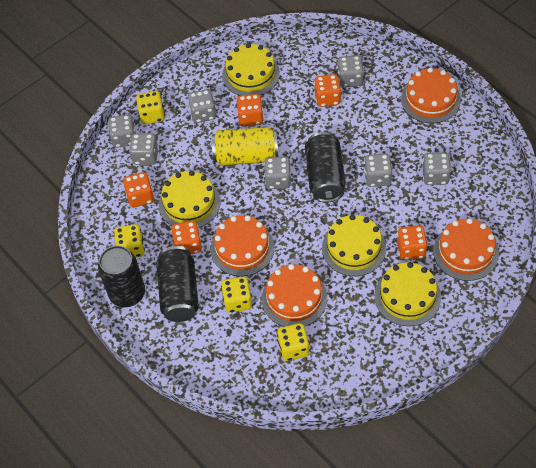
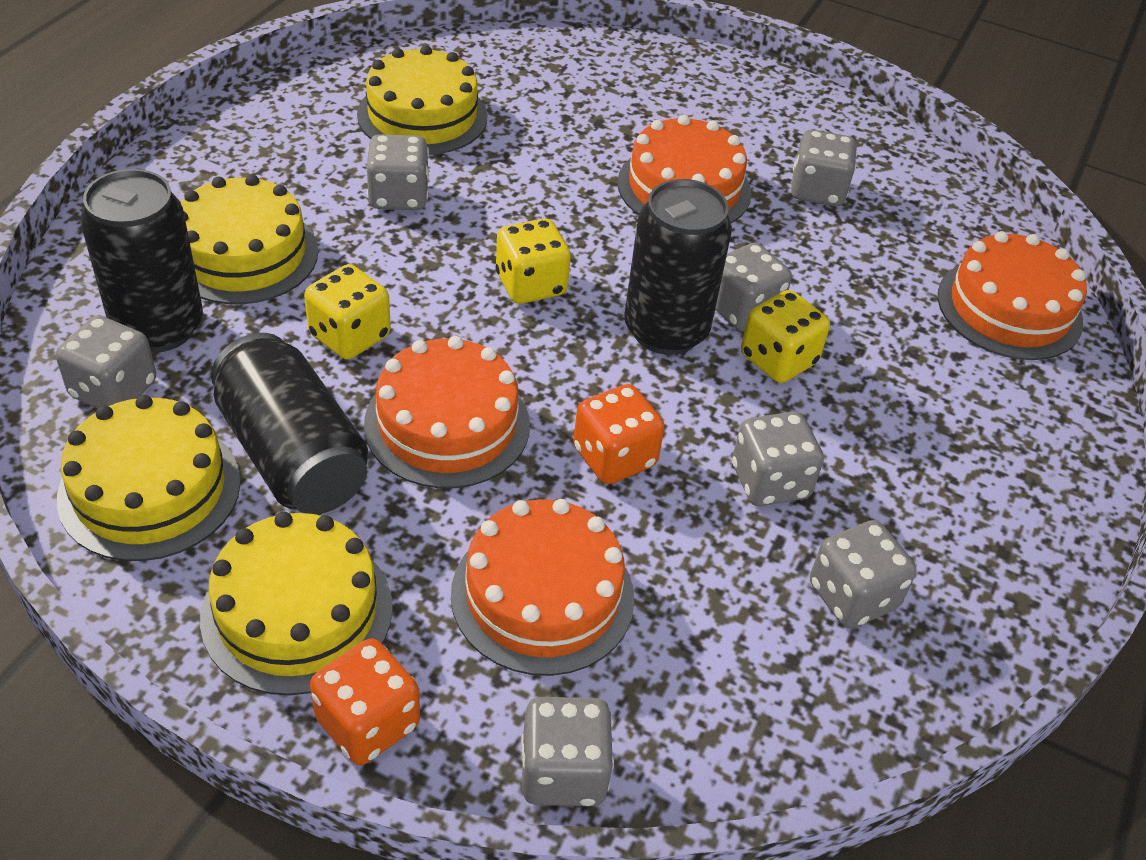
orange dice: 5 -> 2
yellow can: 1 -> 0
yellow dice: 4 -> 3

